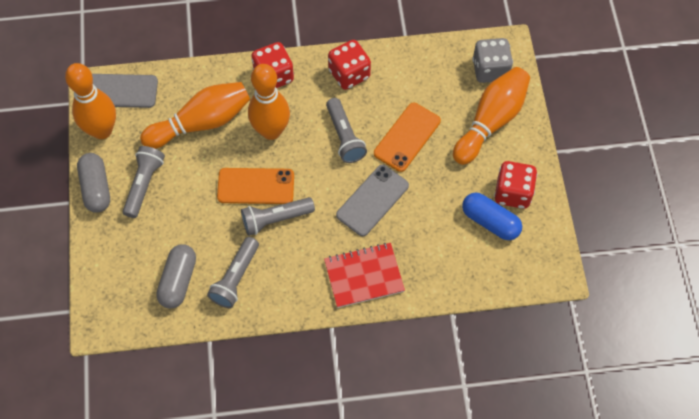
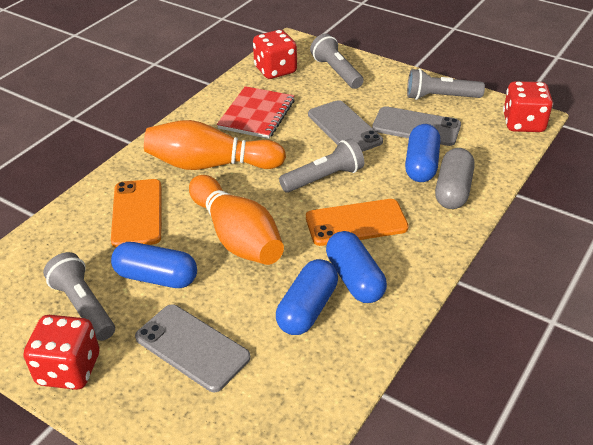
blue capsule: 1 -> 4
grey capsule: 2 -> 1
grey dice: 1 -> 0
grey phone: 2 -> 3
orange bowling pin: 4 -> 2

